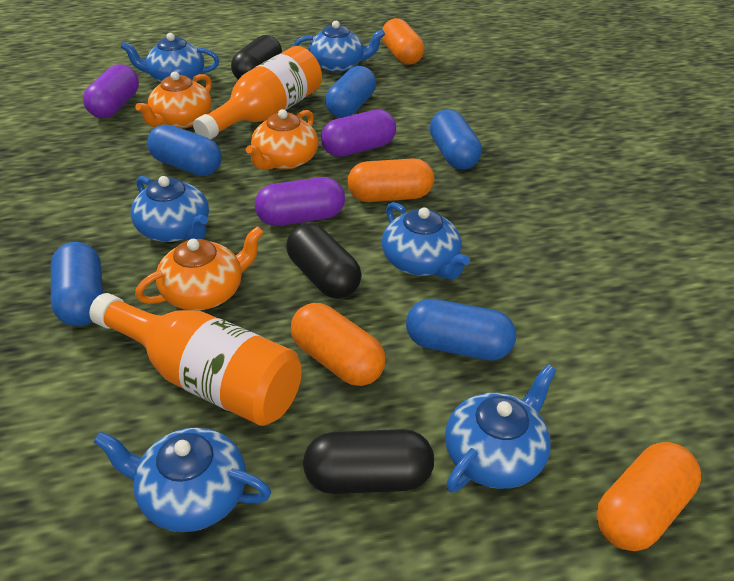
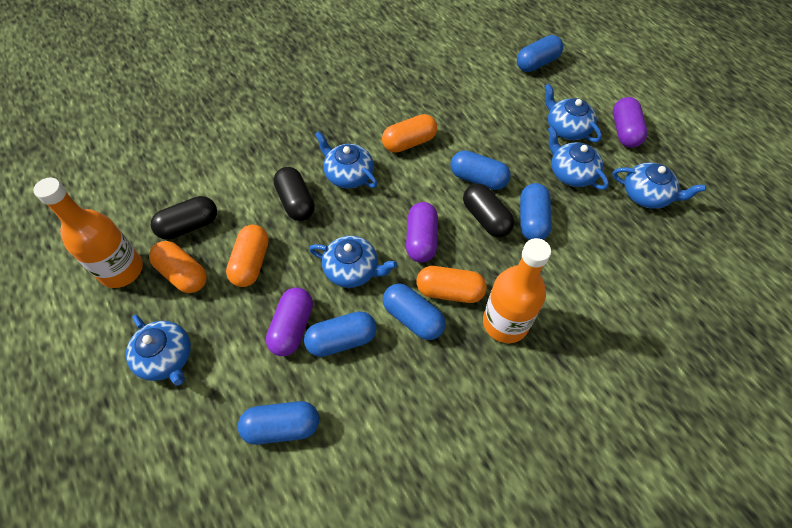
blue capsule: 5 -> 6
orange teapot: 3 -> 0

